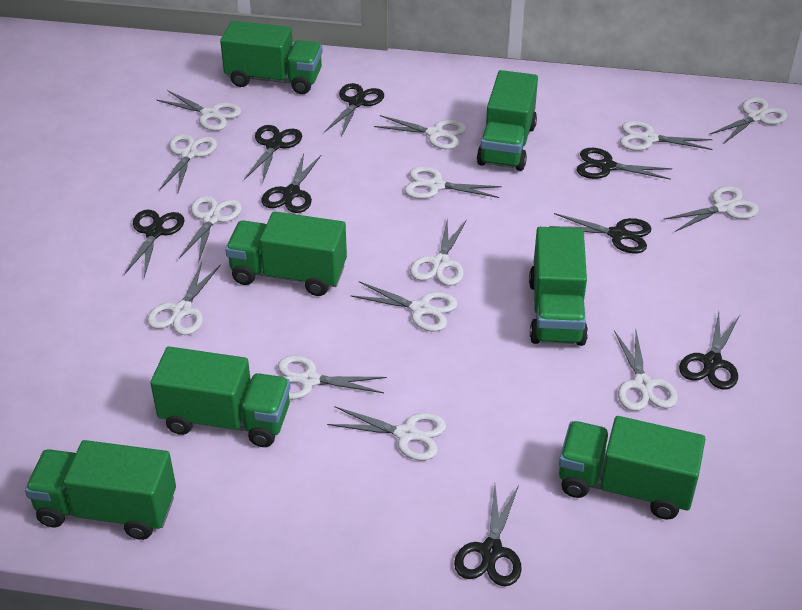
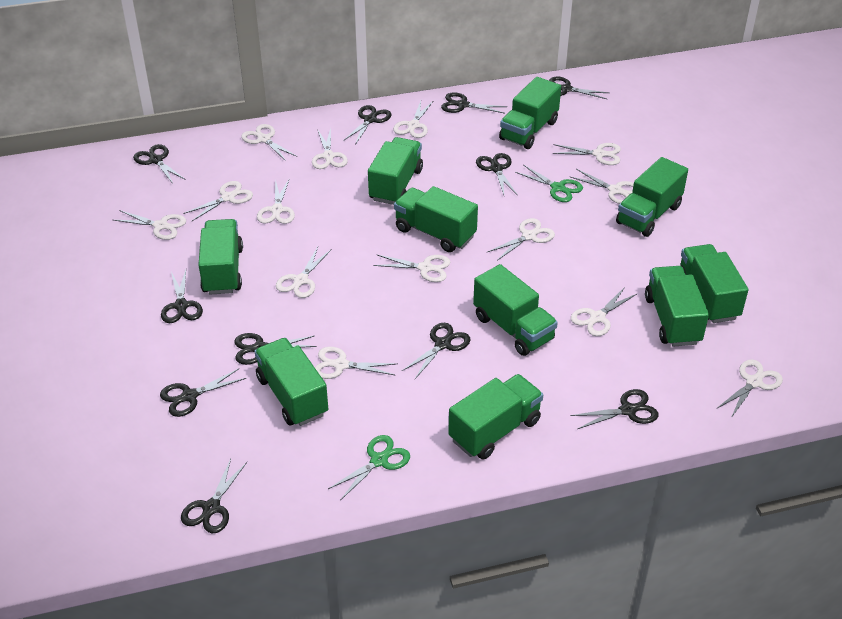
black scissors: 8 -> 11
green scissors: 0 -> 2
green truck: 7 -> 10

